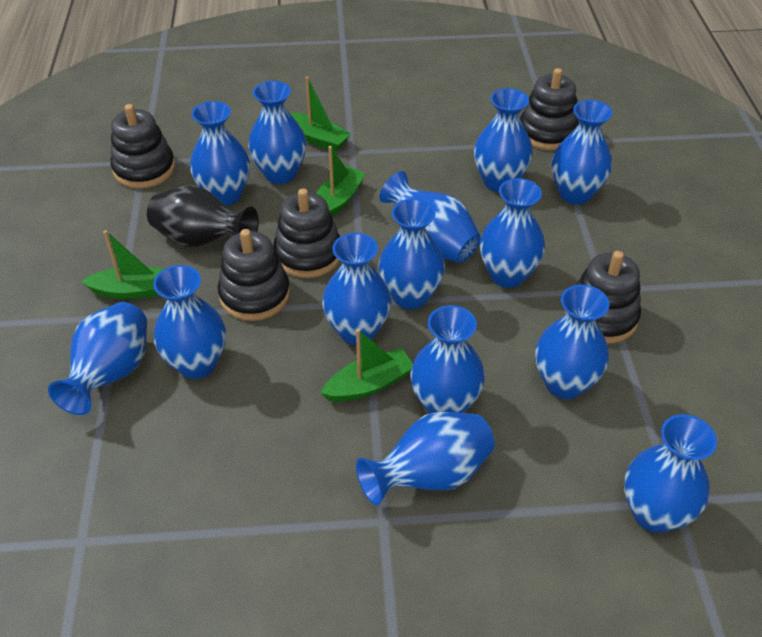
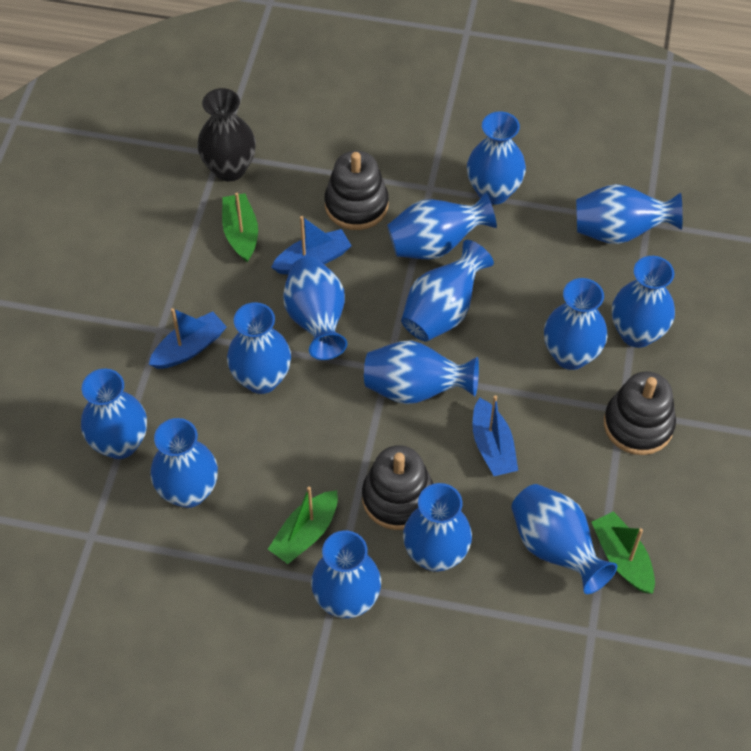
black stacking toy: 5 -> 3
blue boat: 0 -> 3
green boat: 4 -> 3

